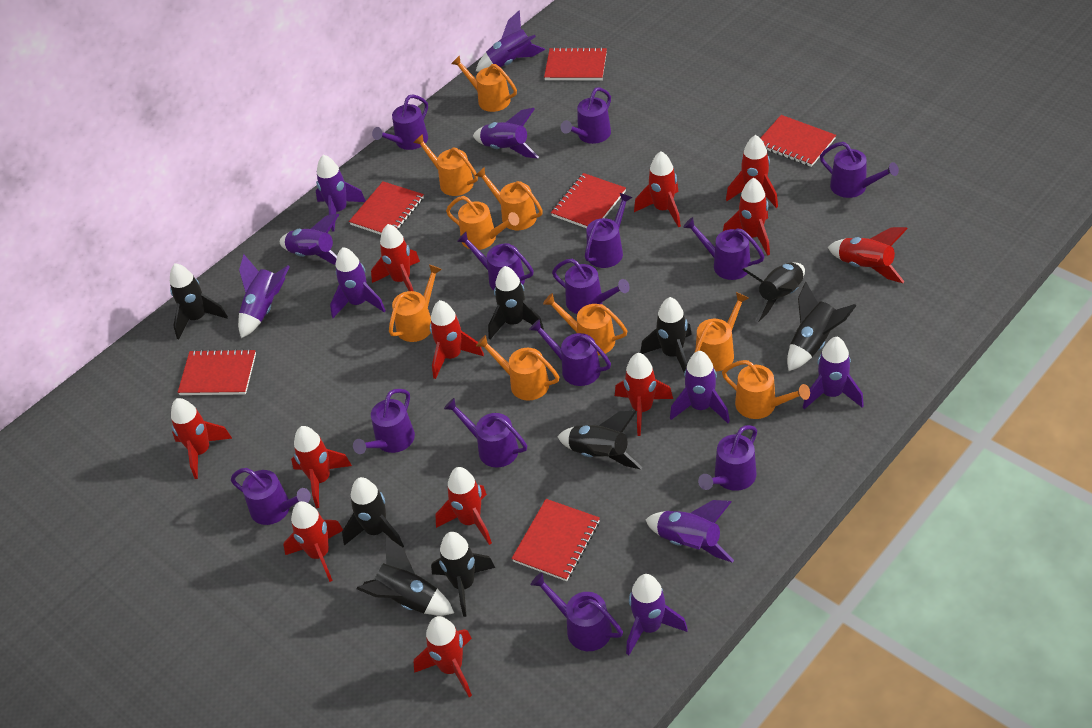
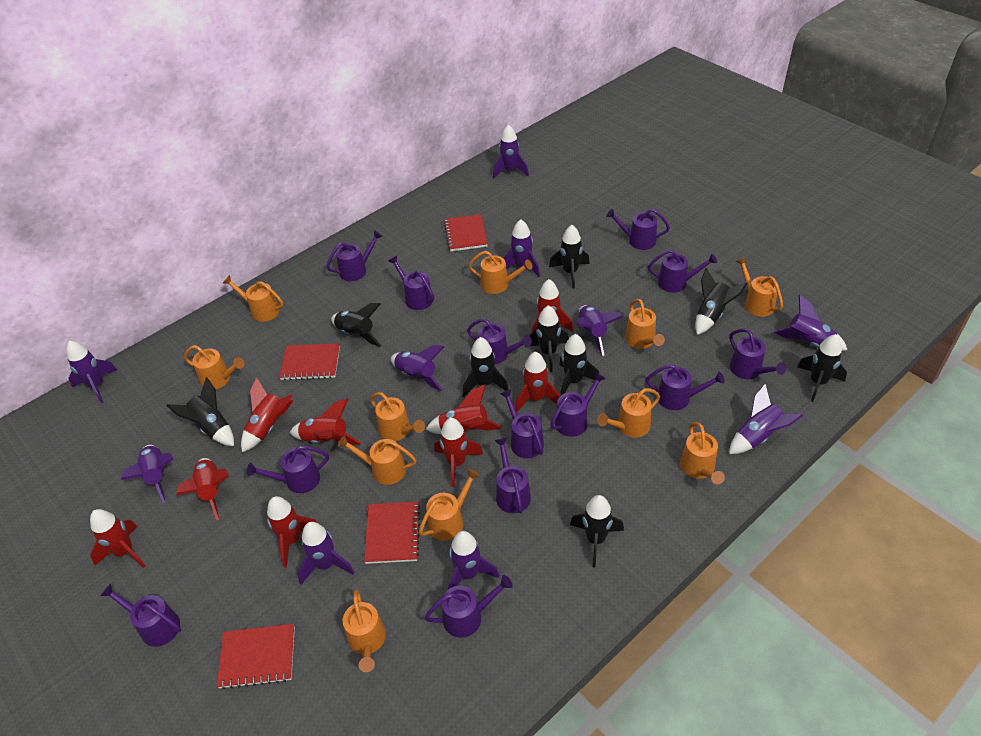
orange watering can: 9 -> 11
red notebook: 6 -> 4
red rocket: 12 -> 9

